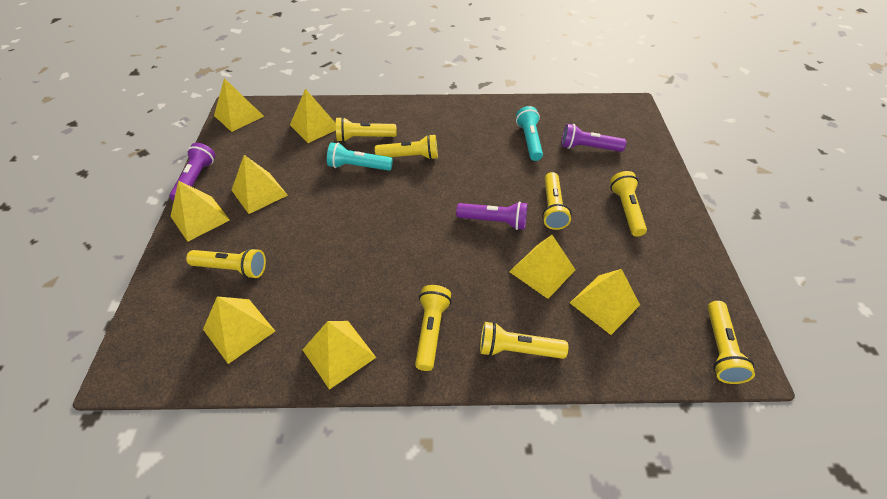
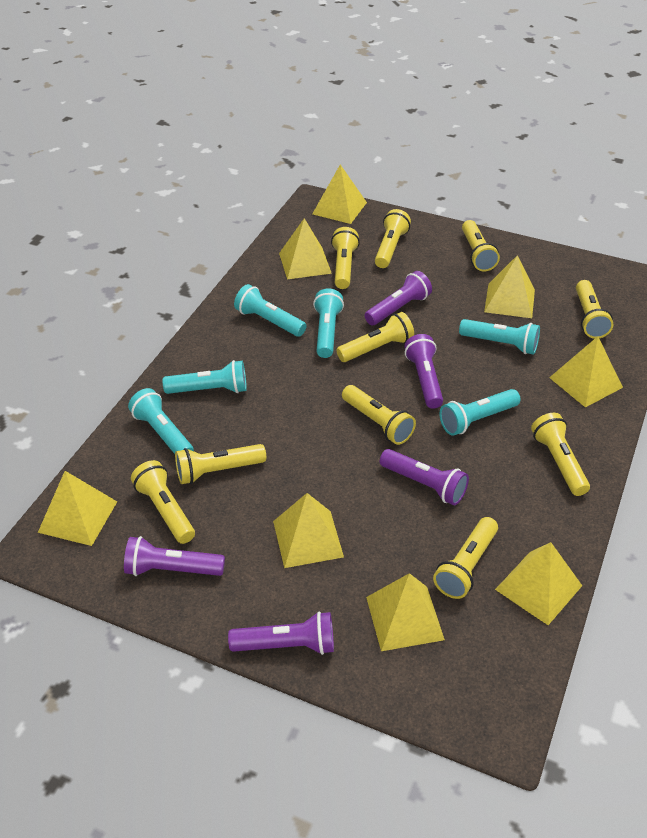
purple flashlight: 3 -> 5
turquoise flashlight: 2 -> 6
yellow flashlight: 8 -> 10

